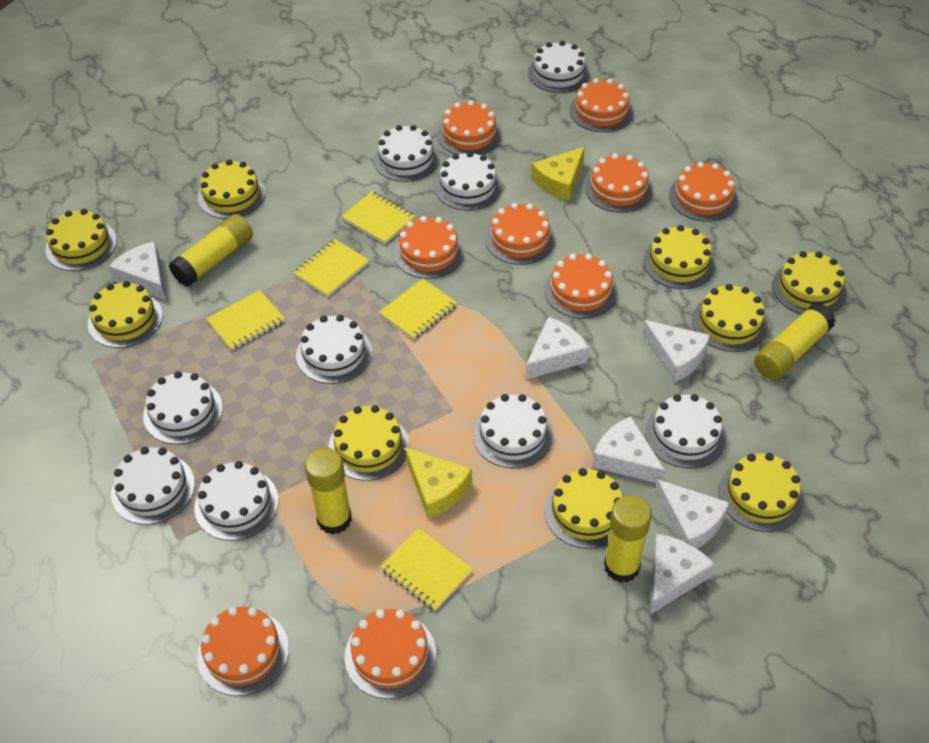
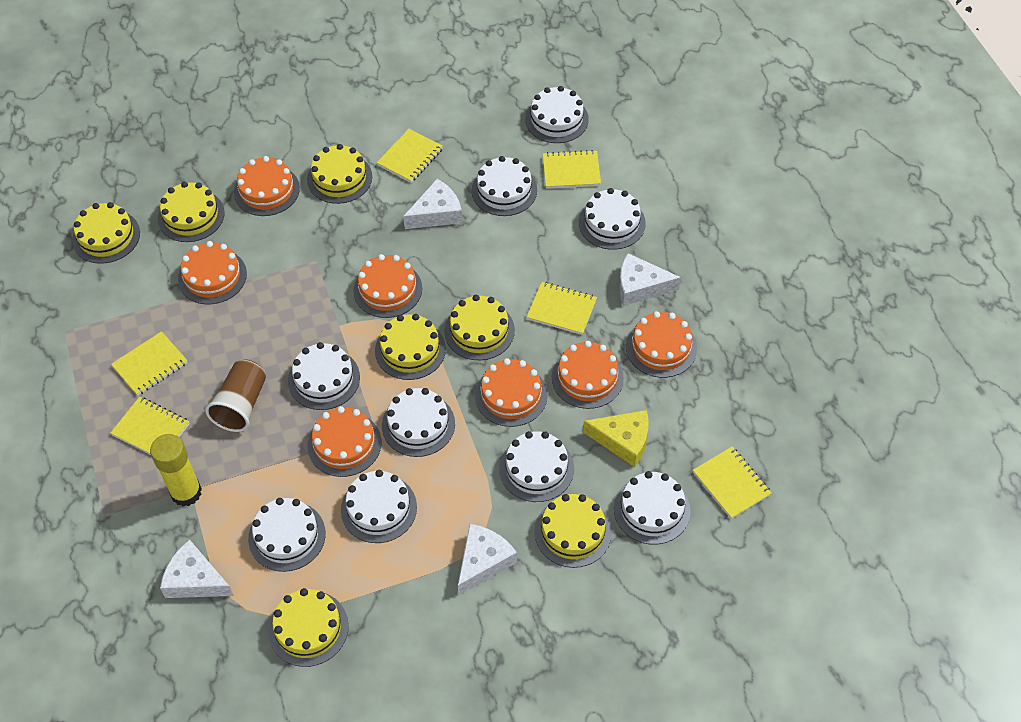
brown cup: 0 -> 1
orange cake: 9 -> 7
white cheese: 6 -> 4
yellow cake: 9 -> 7
yellow cheese: 2 -> 1
yellow glue stick: 4 -> 1
yellow notebook: 5 -> 6

